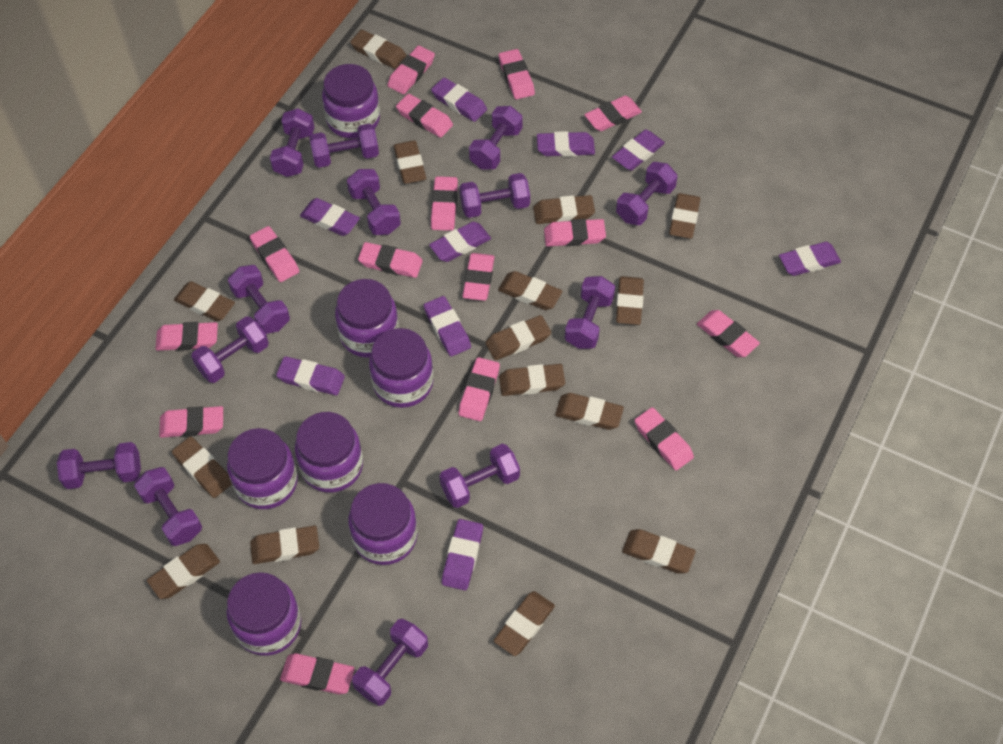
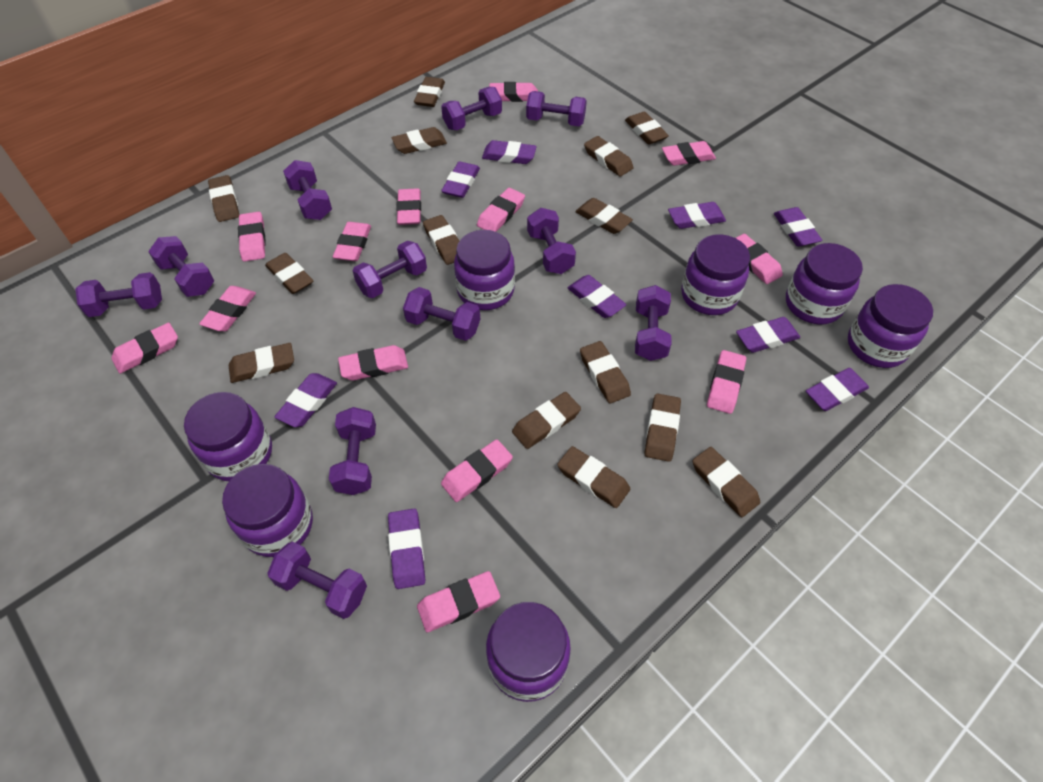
brown eraser: 15 -> 14
pink eraser: 15 -> 13
purple dumbbell: 13 -> 11

